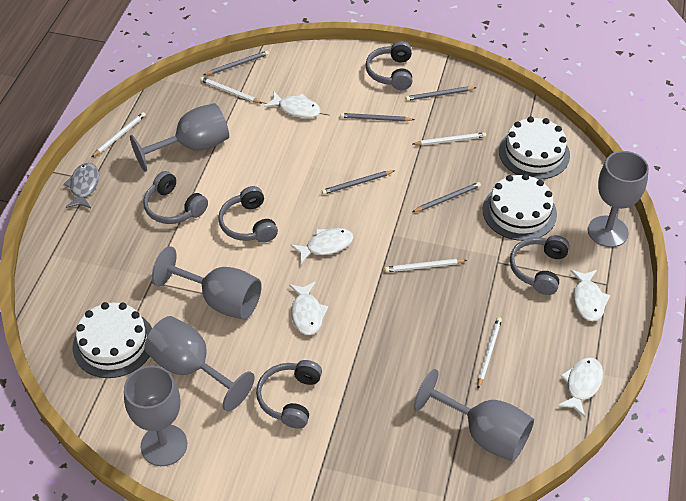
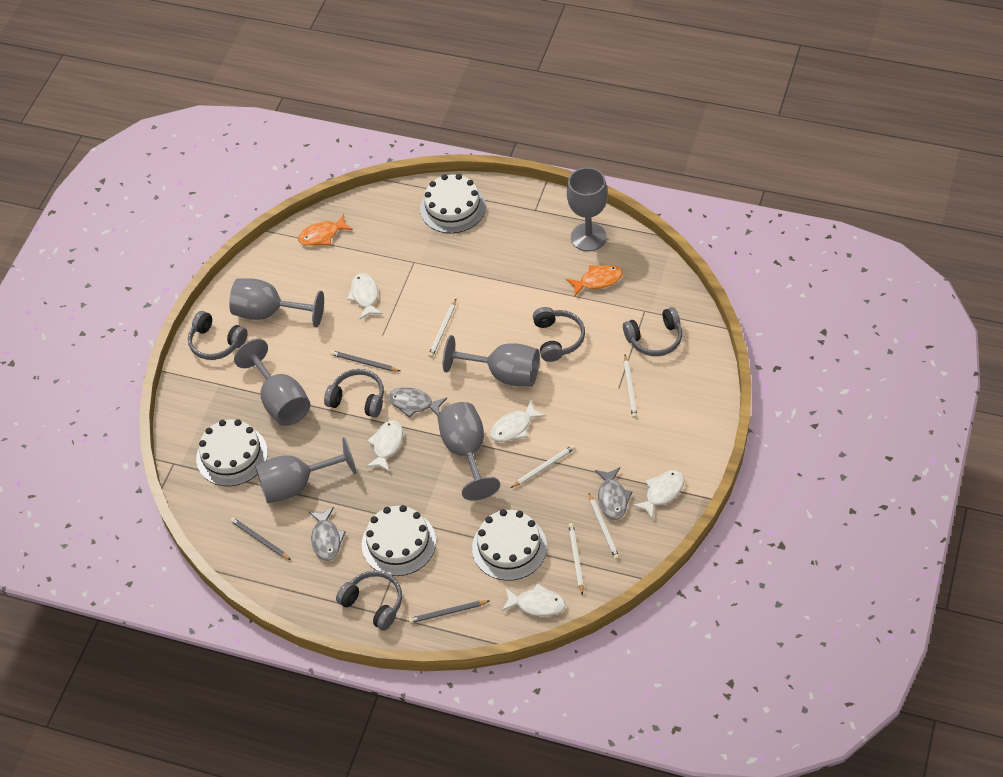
grey fish: 1 -> 3
grey pencil: 5 -> 3
orange fish: 0 -> 2
white cake: 3 -> 4

